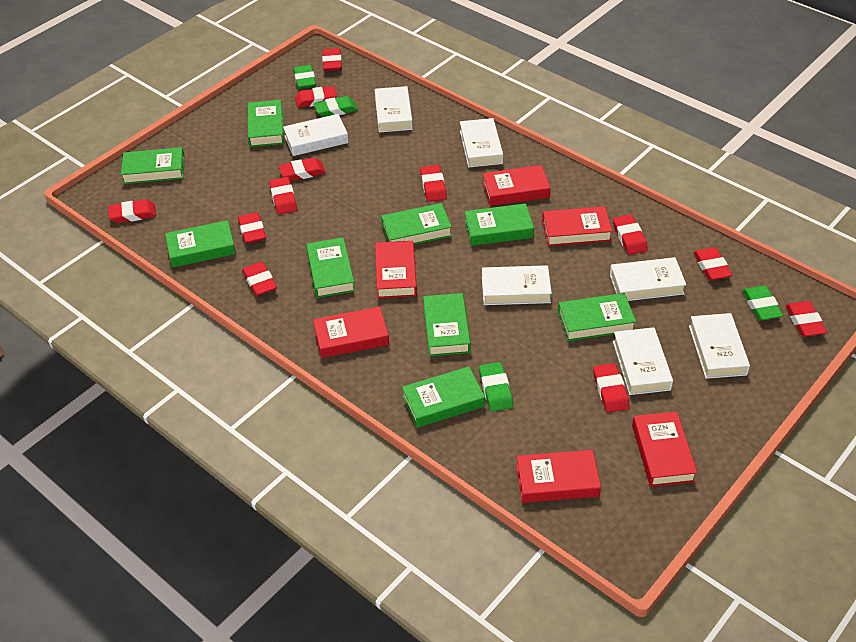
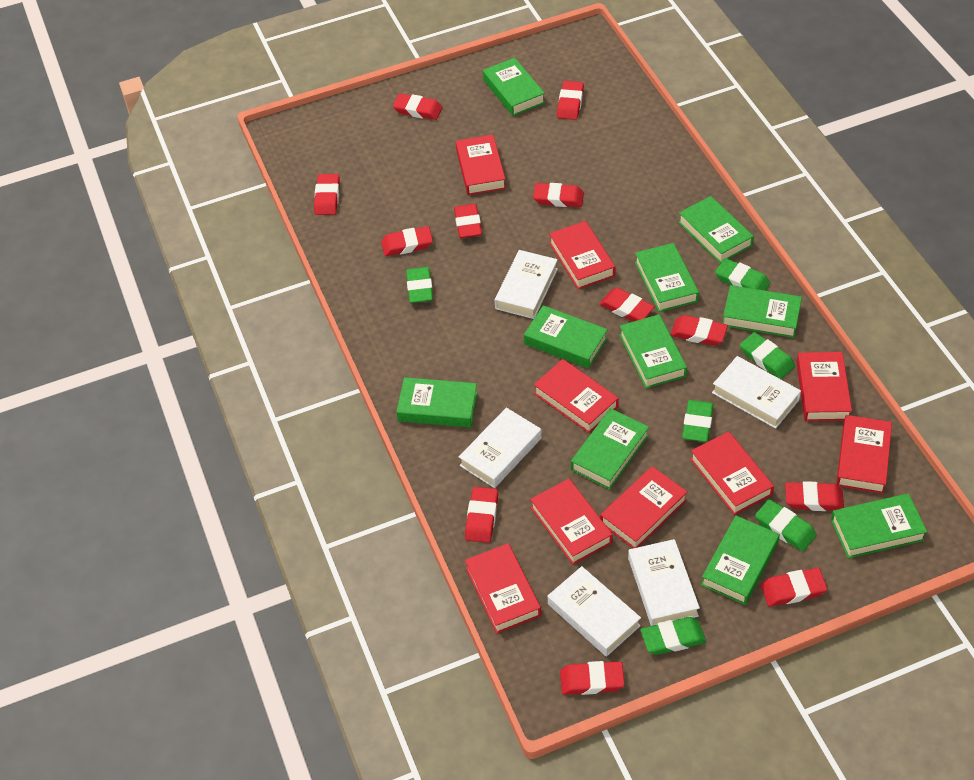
green book: 9 -> 10
green eraser: 4 -> 6
red book: 6 -> 9
white book: 7 -> 5

